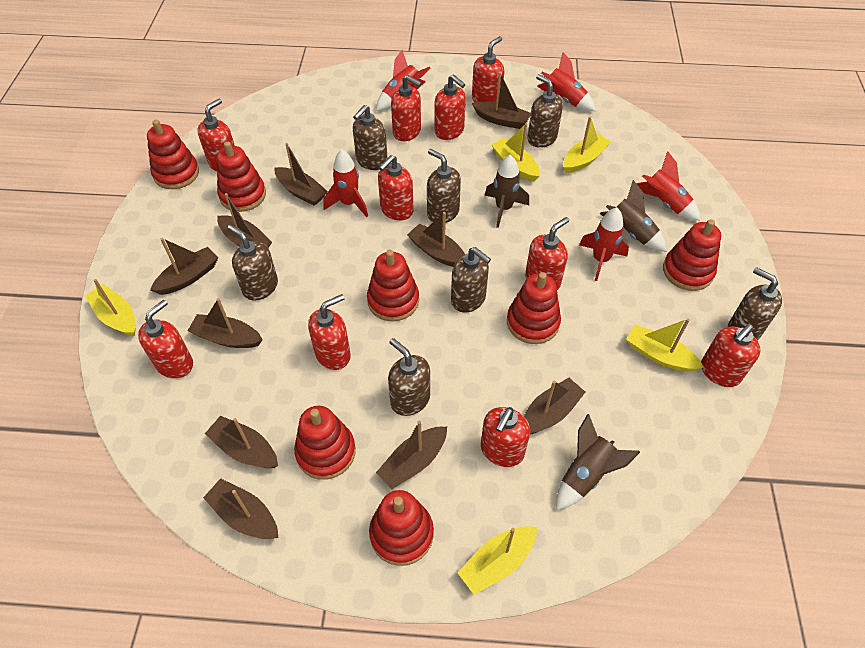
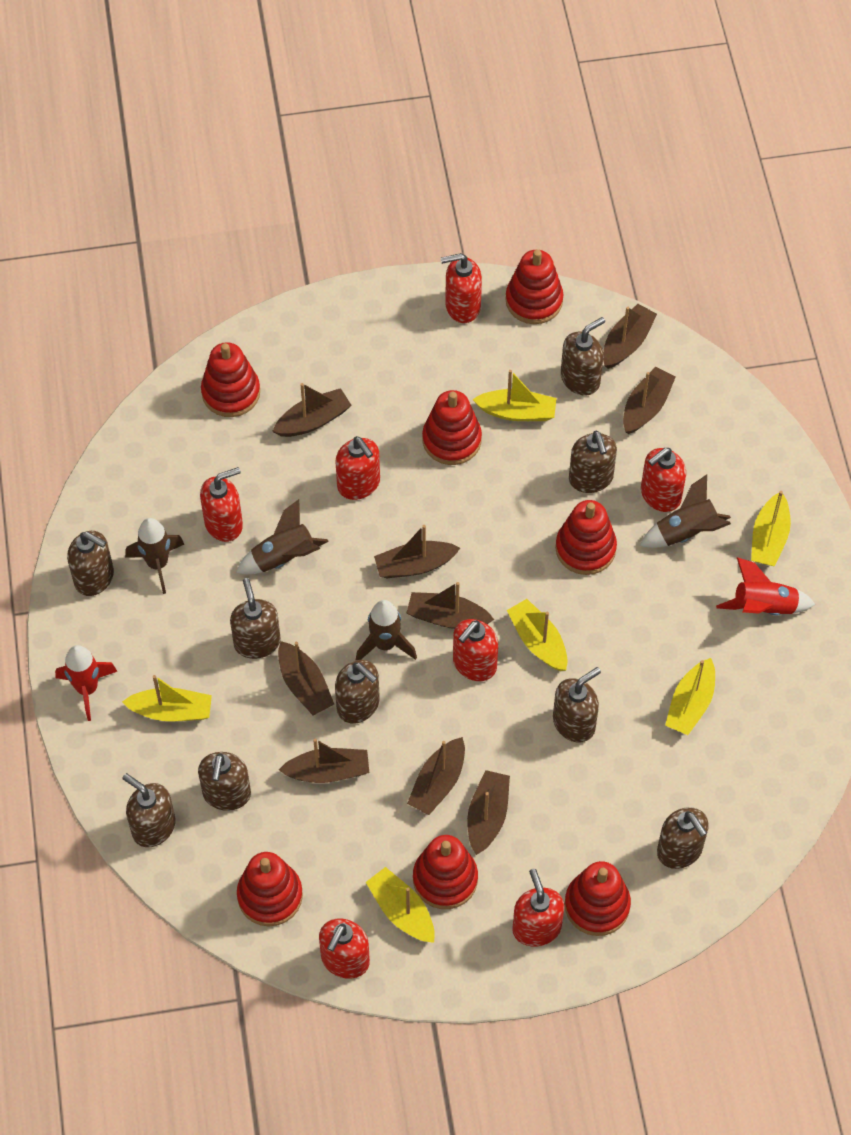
brown boat: 10 -> 9
brown rocket: 3 -> 4
brown soap dispenser: 7 -> 9
red rocket: 5 -> 2
red soap dispenser: 10 -> 7
yellow boat: 5 -> 6

